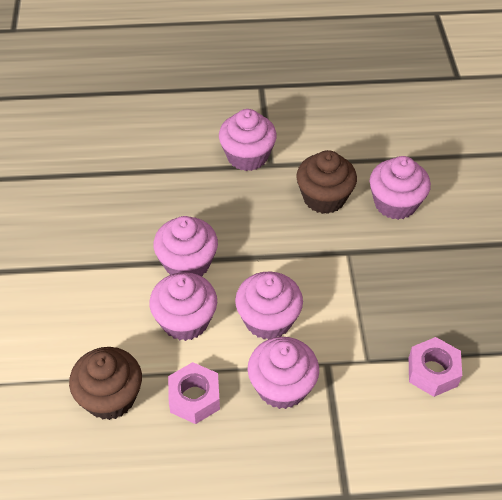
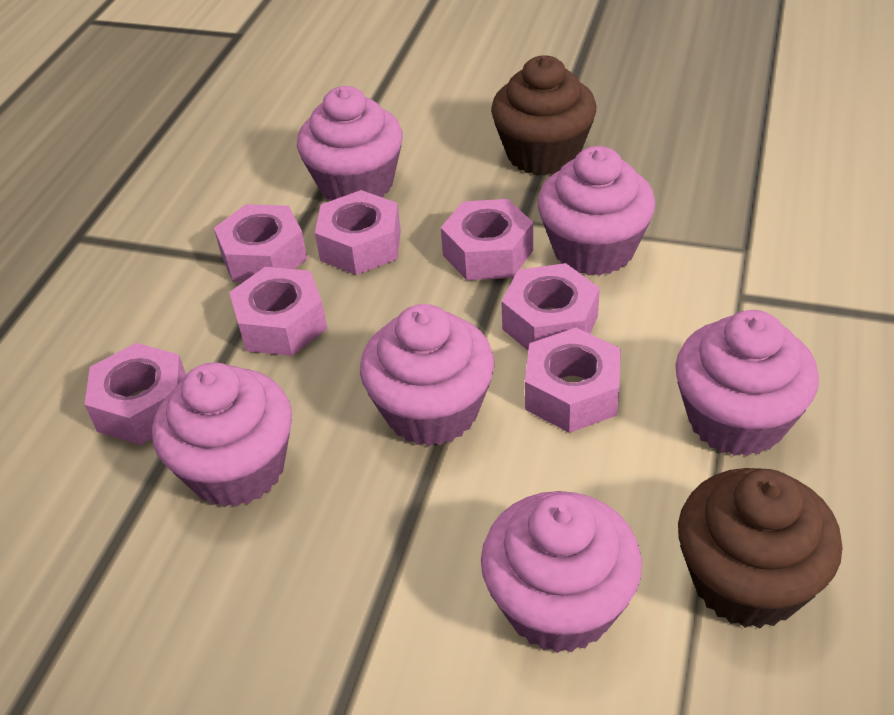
pink nut: 2 -> 7

